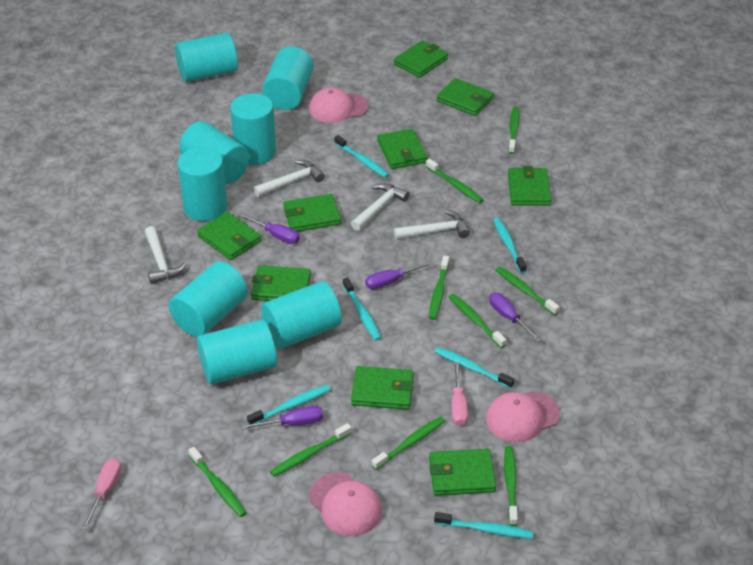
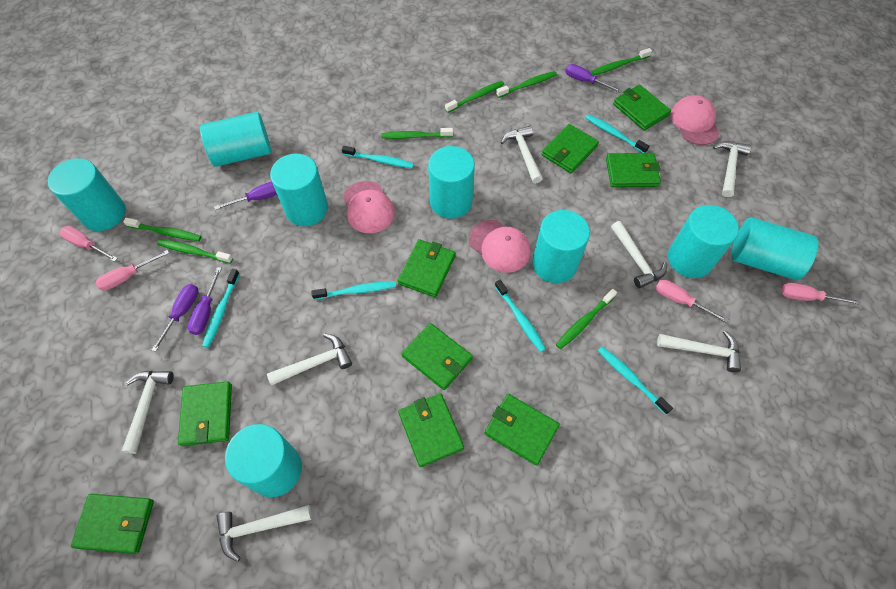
green toothbrush: 9 -> 7
pink screwdriver: 2 -> 4
white hammer: 4 -> 7

